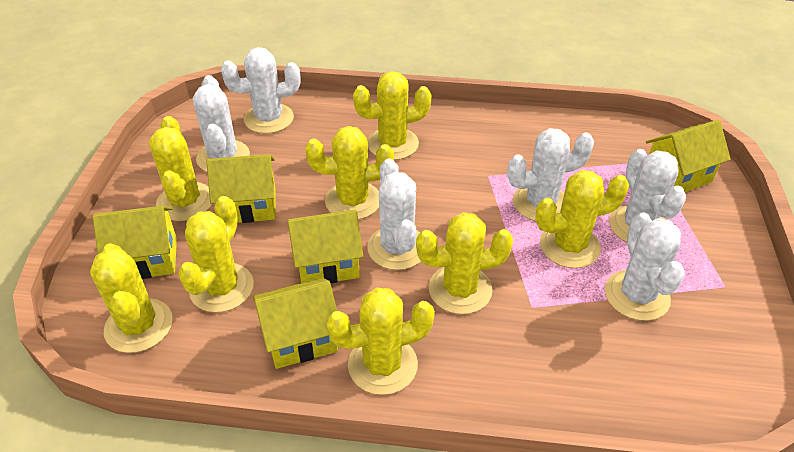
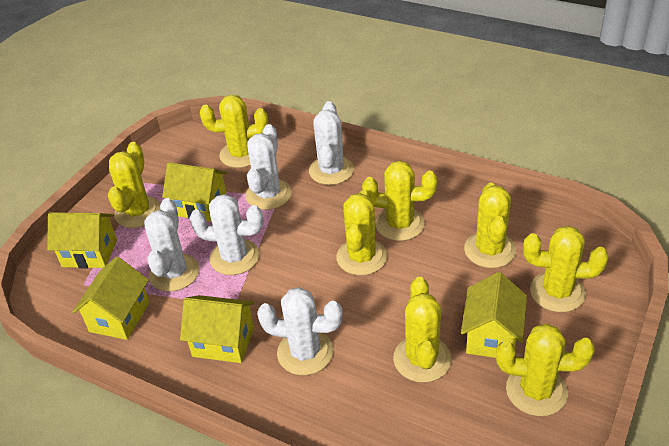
white cactus: 6 -> 5

